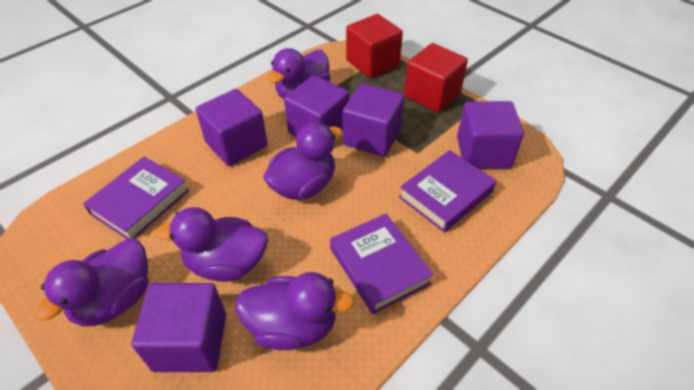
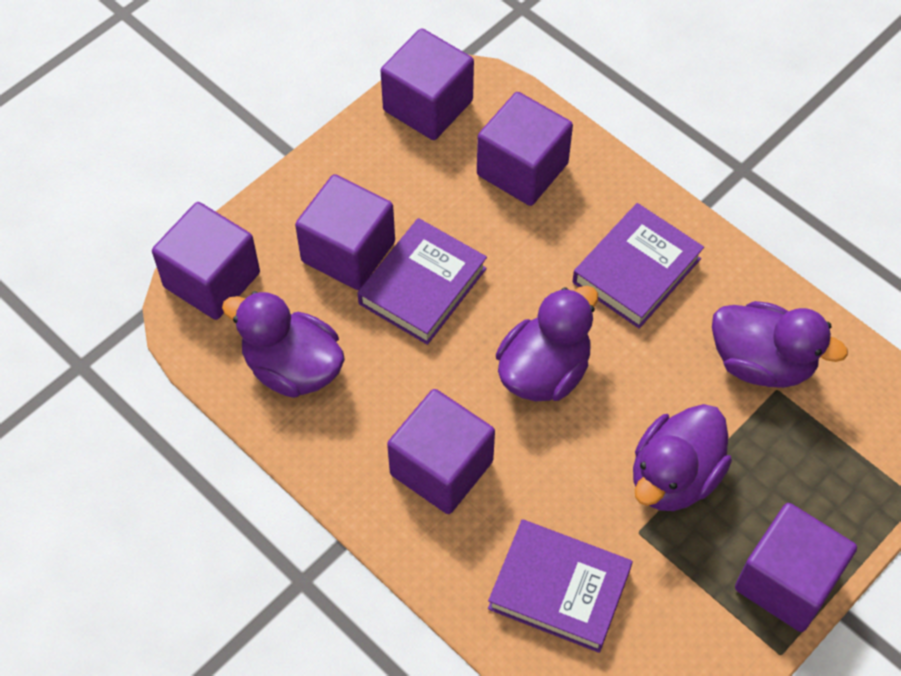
purple cube: 5 -> 6
purple duck: 5 -> 4
red cube: 2 -> 0

